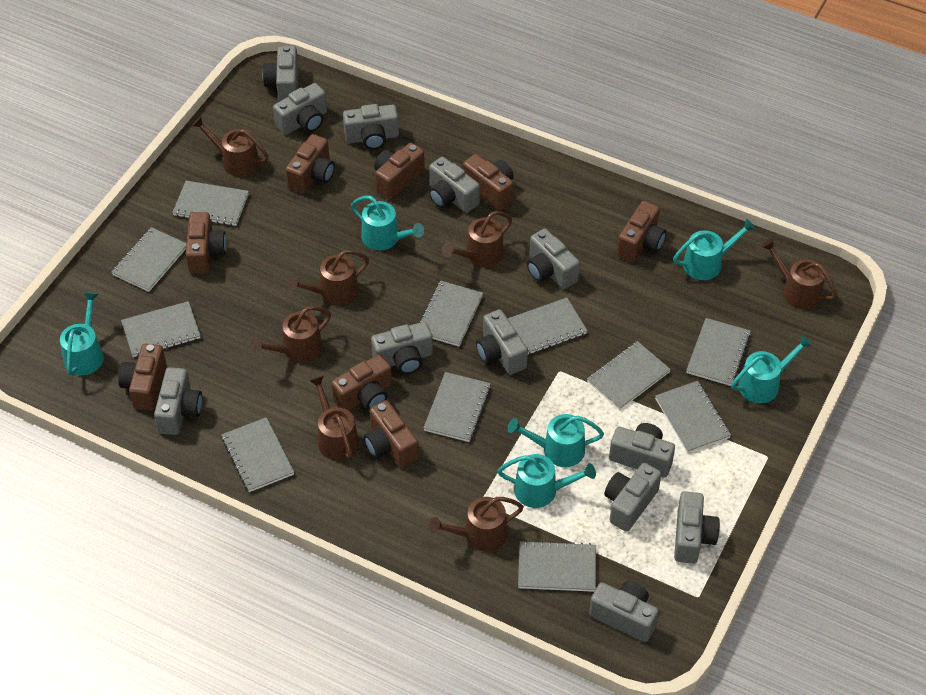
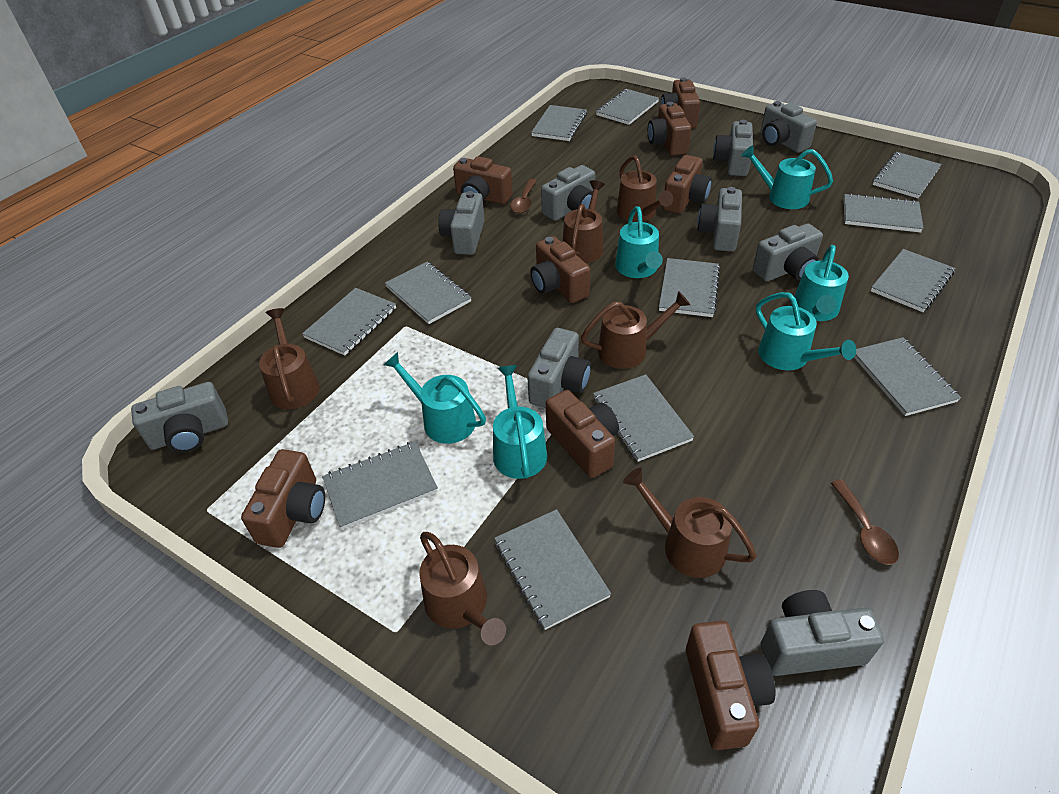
brown spoon: 0 -> 2
brown watering can: 7 -> 6
grey camera: 12 -> 9
grey notebook: 11 -> 12

